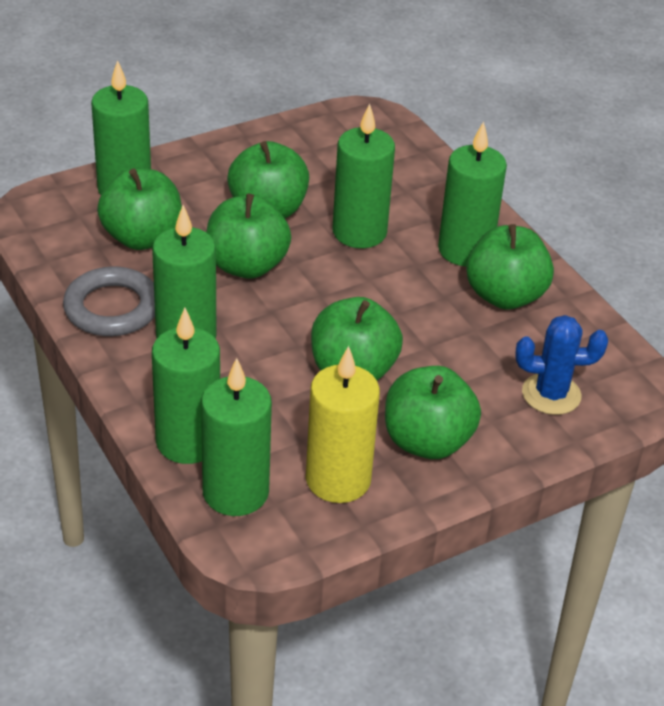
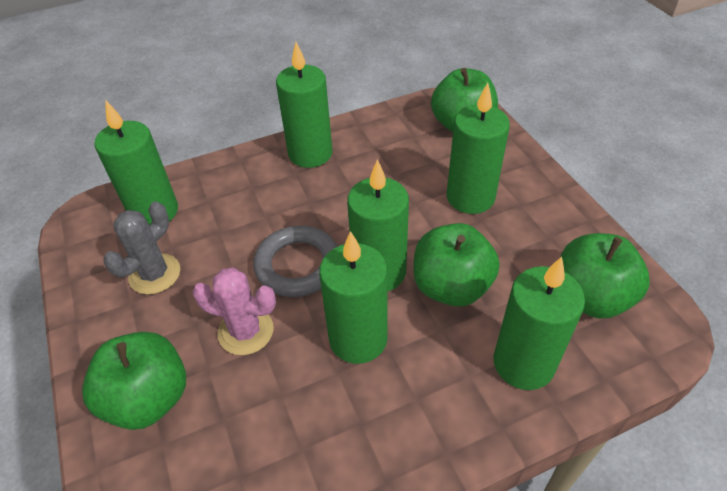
blue cactus: 1 -> 0
green apple: 6 -> 4
grey cactus: 0 -> 1
pink cactus: 0 -> 1
yellow candle: 1 -> 0

